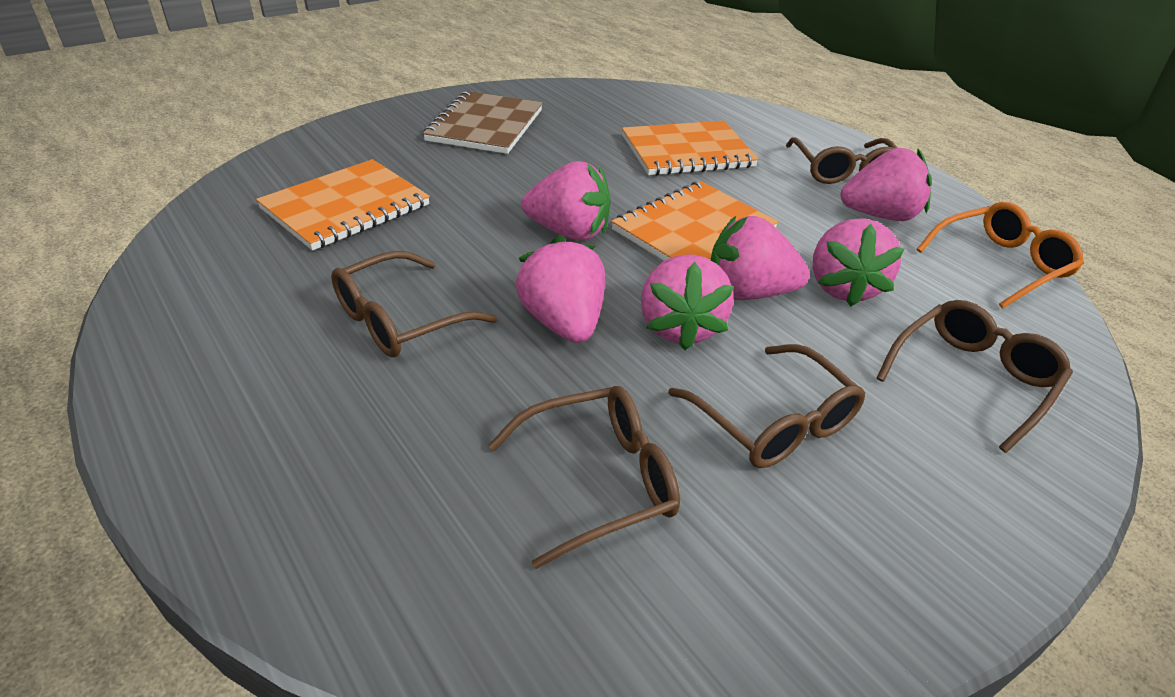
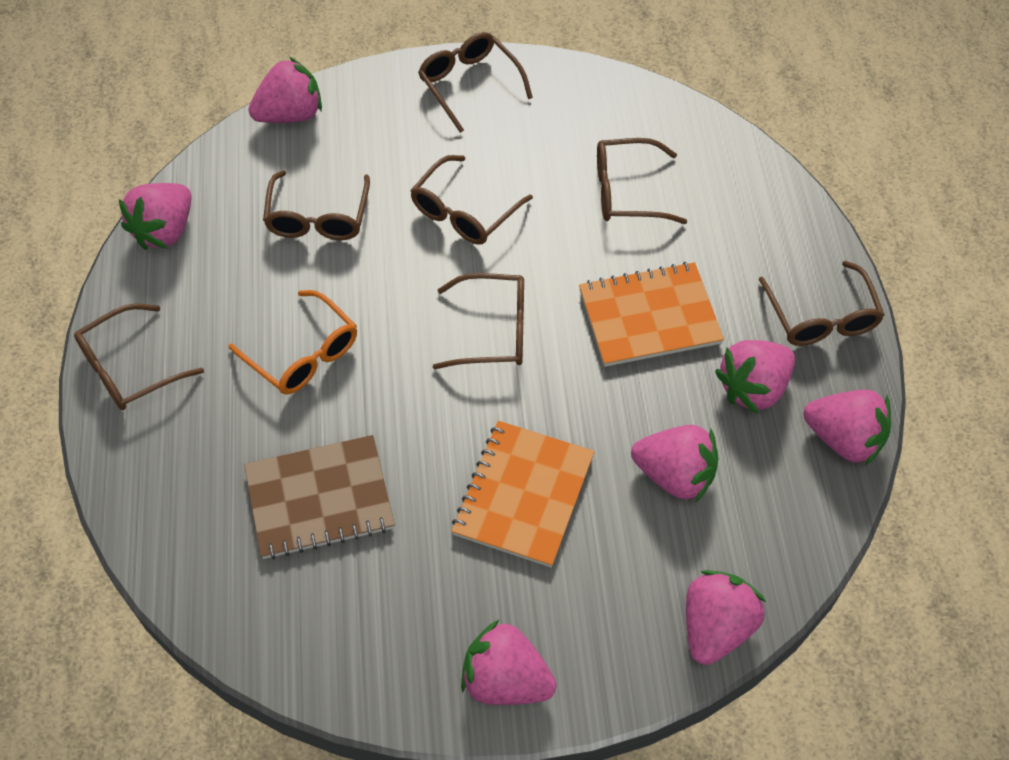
brown glasses: 5 -> 7
orange notebook: 3 -> 2
pink strawberry: 6 -> 7

